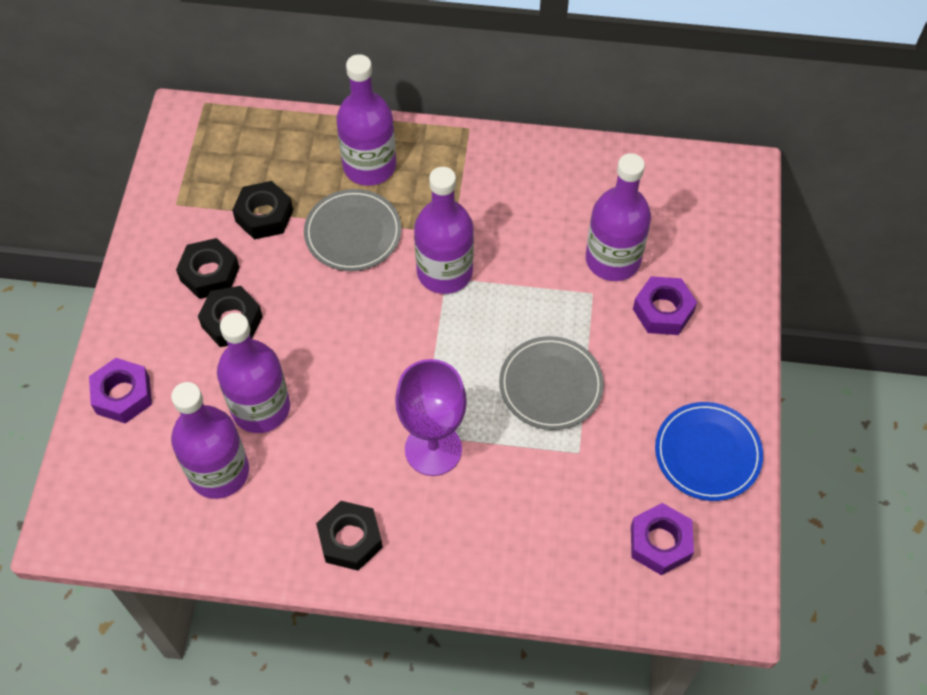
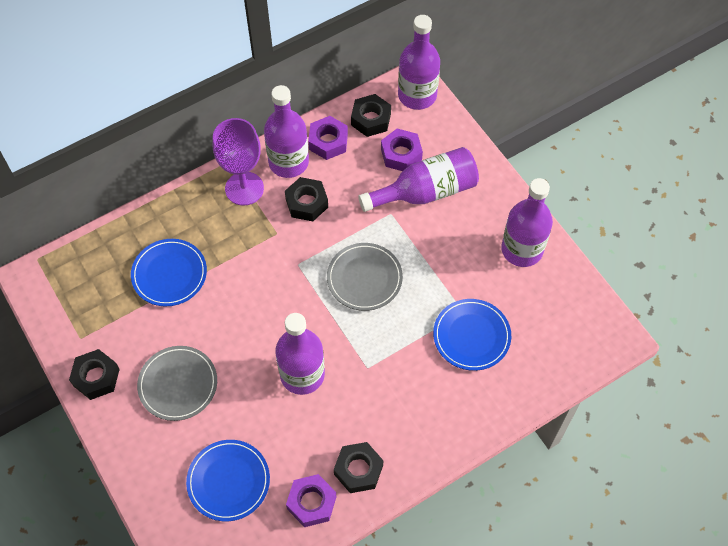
blue plate: 1 -> 3

